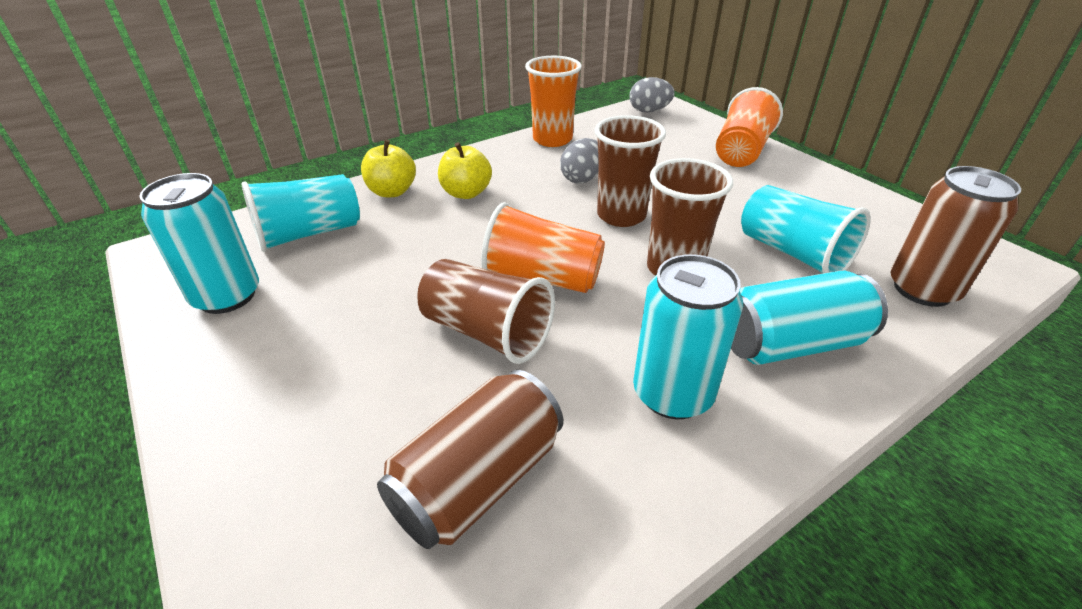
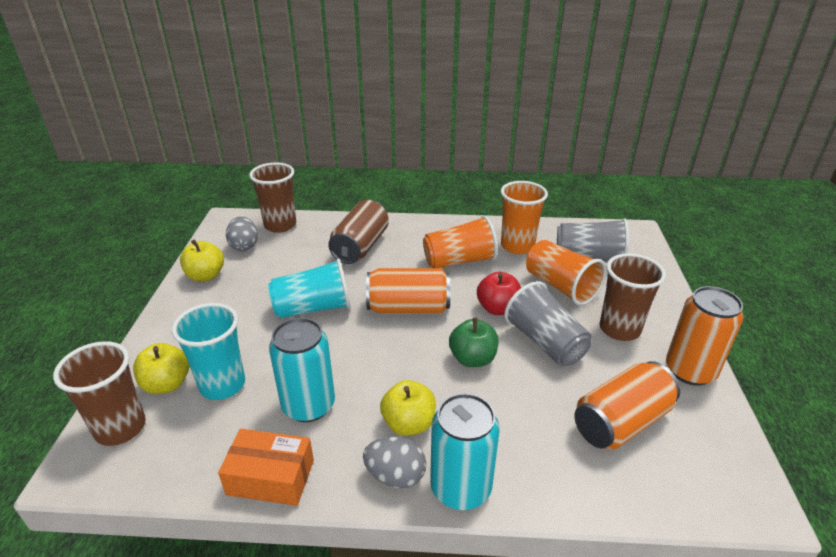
brown can: 2 -> 1
green apple: 0 -> 1
grey cup: 0 -> 2
orange box: 0 -> 1
orange can: 0 -> 3
red apple: 0 -> 1
turquoise can: 3 -> 2
yellow apple: 2 -> 3

